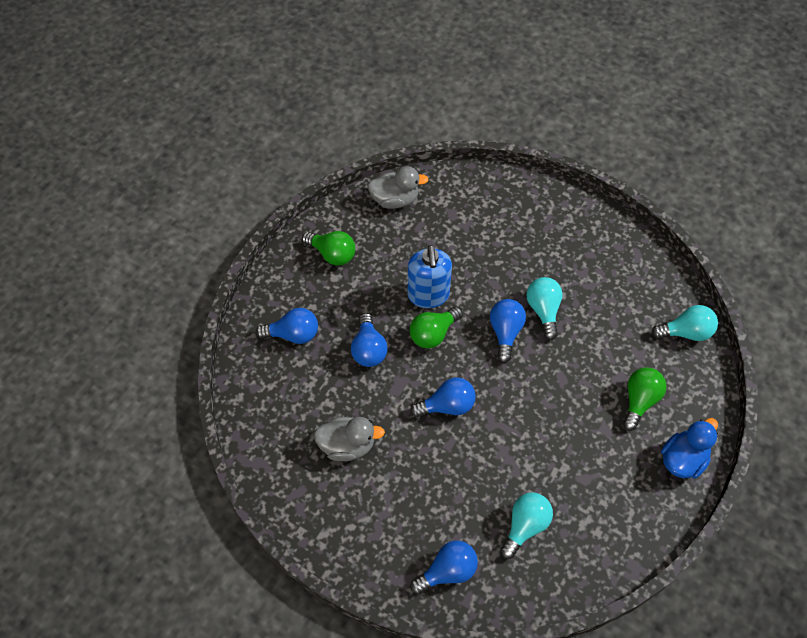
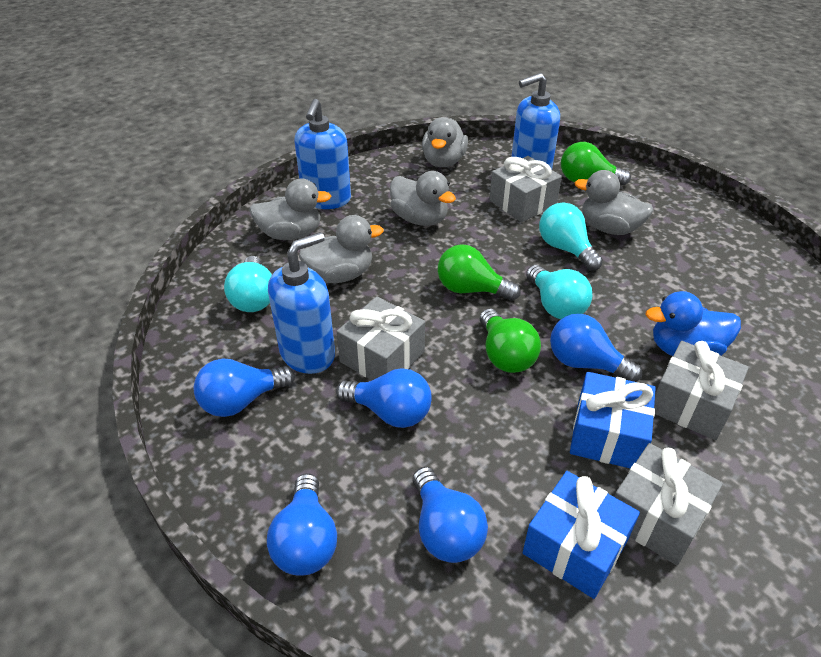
blue gift: 0 -> 2
blue soap dispenser: 1 -> 3
grey duck: 2 -> 5
grey gift: 0 -> 4

